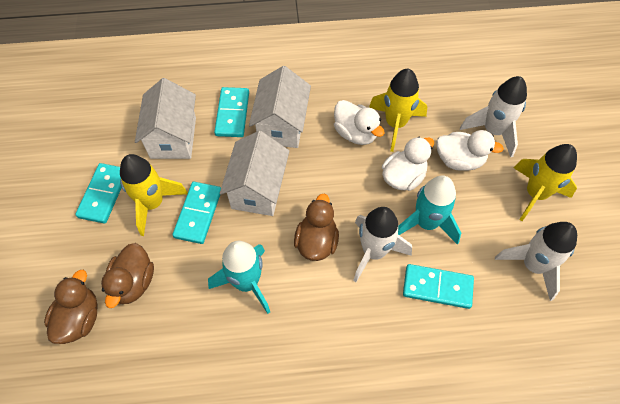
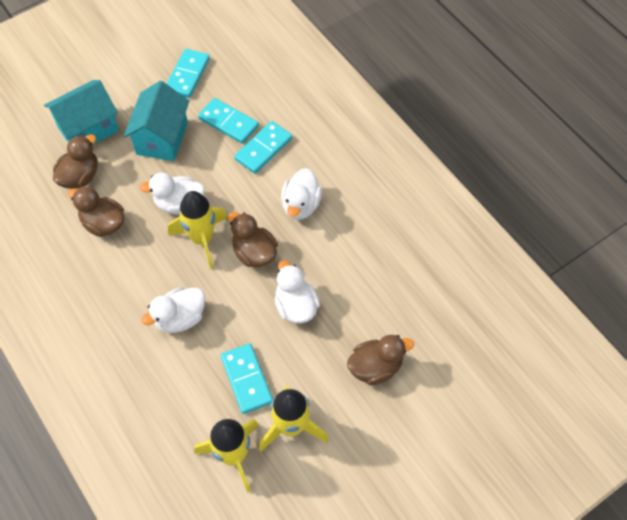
brown duck: 3 -> 4
turquoise house: 0 -> 2
turquoise rocket: 2 -> 0
white duck: 3 -> 4
white house: 3 -> 0
white rocket: 3 -> 0

